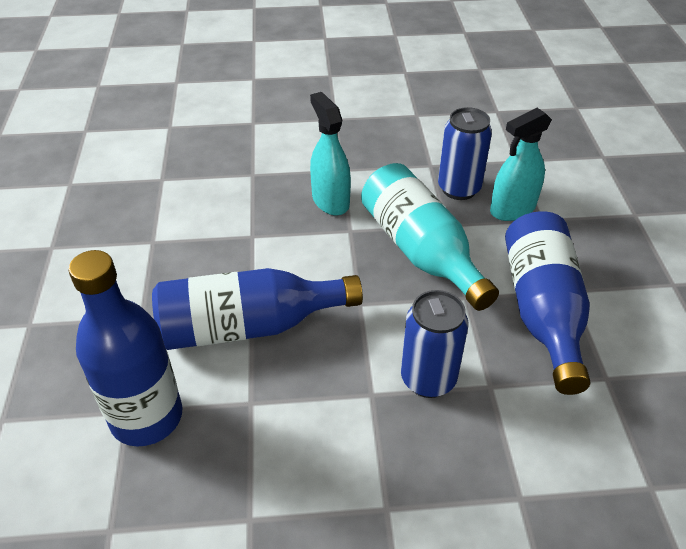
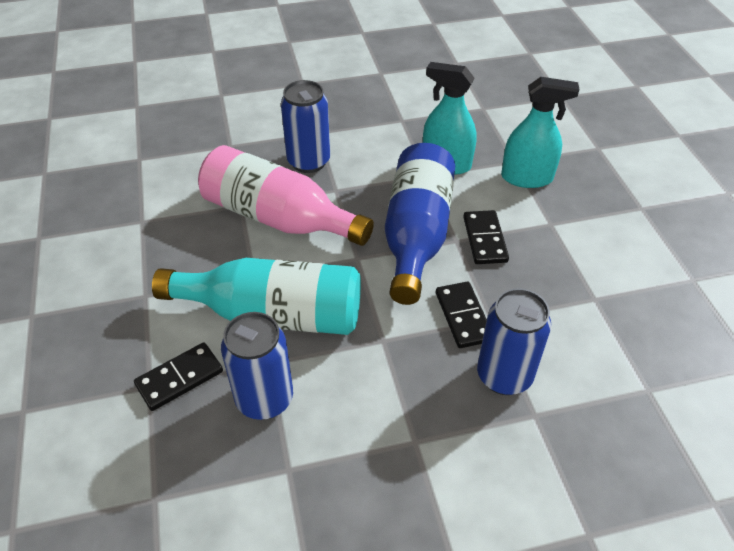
black domino: 0 -> 3
blue bottle: 3 -> 1
blue can: 2 -> 3
pink bottle: 0 -> 1

